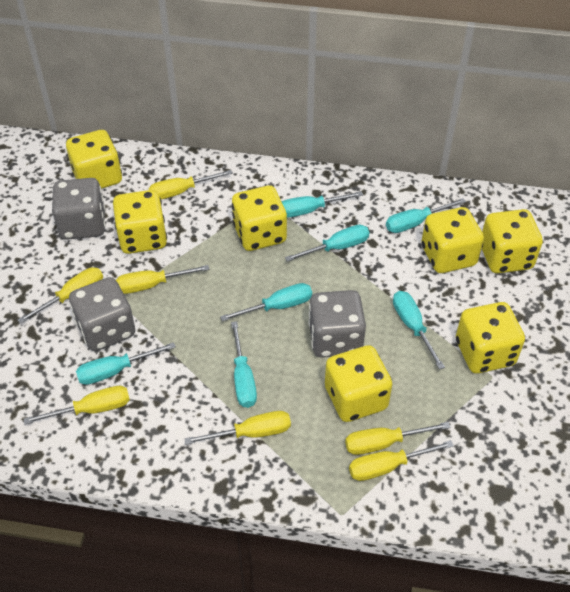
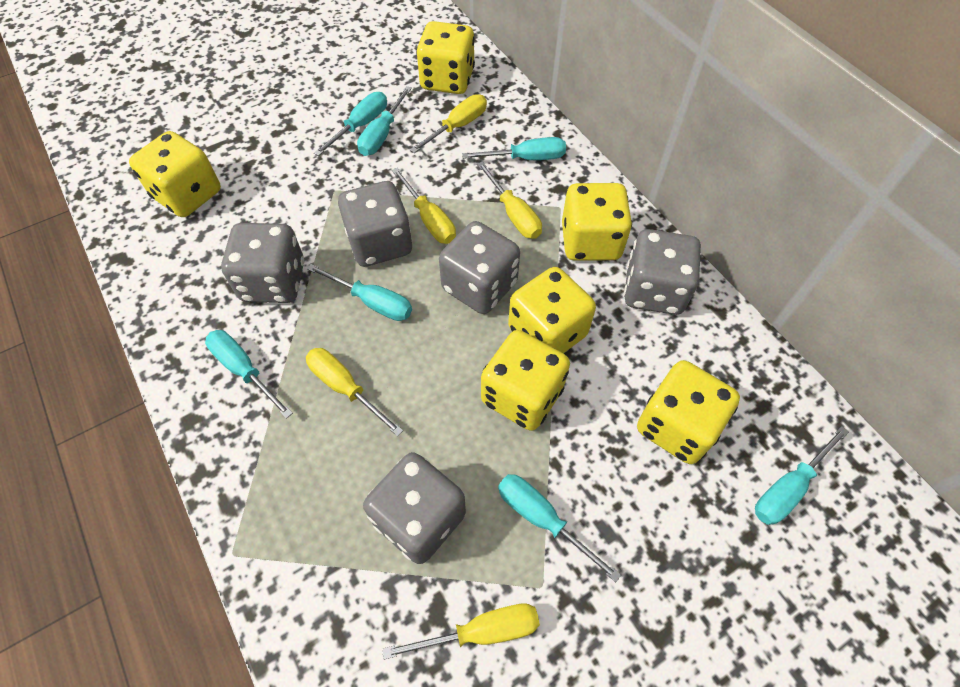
grey dice: 3 -> 5
yellow dice: 7 -> 6
yellow screwdriver: 7 -> 5

